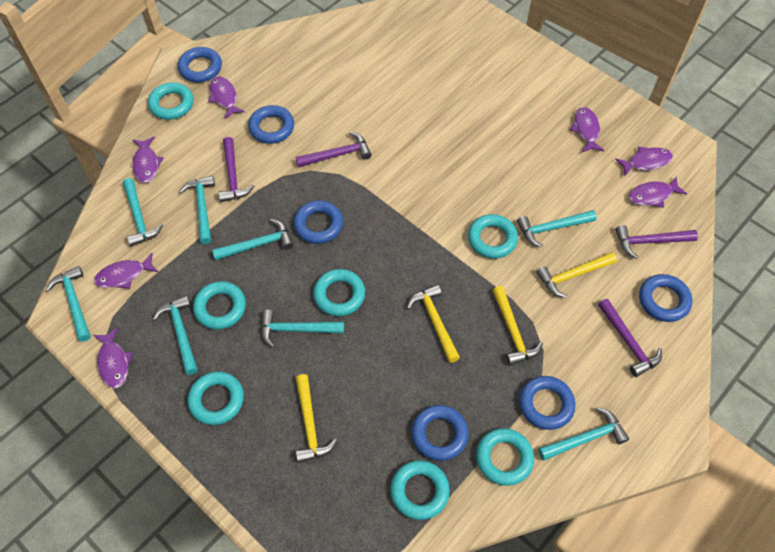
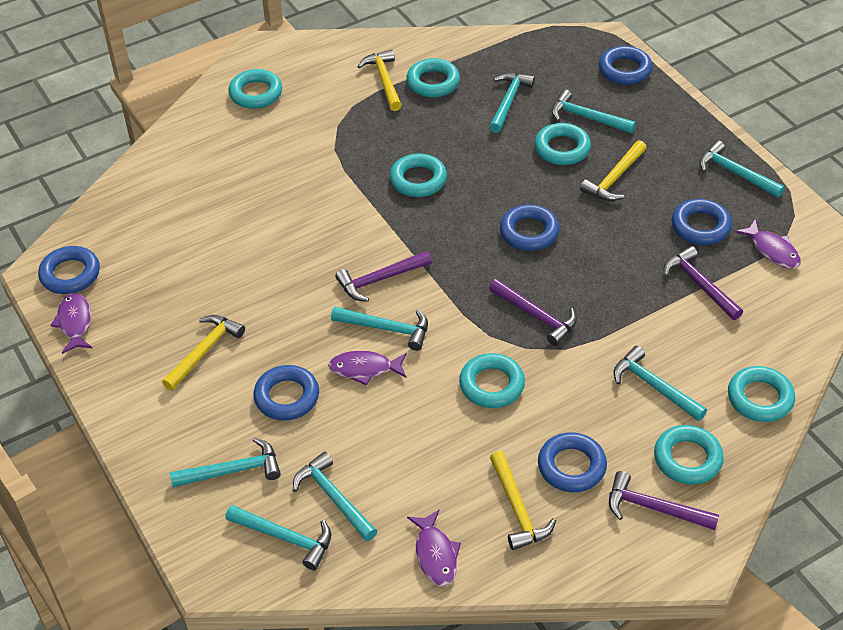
purple fish: 7 -> 4

